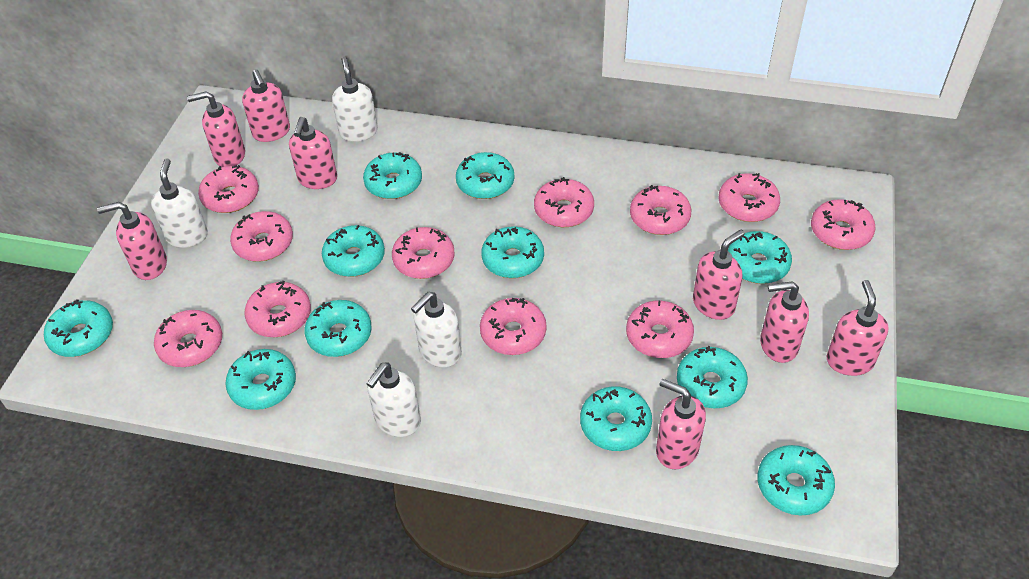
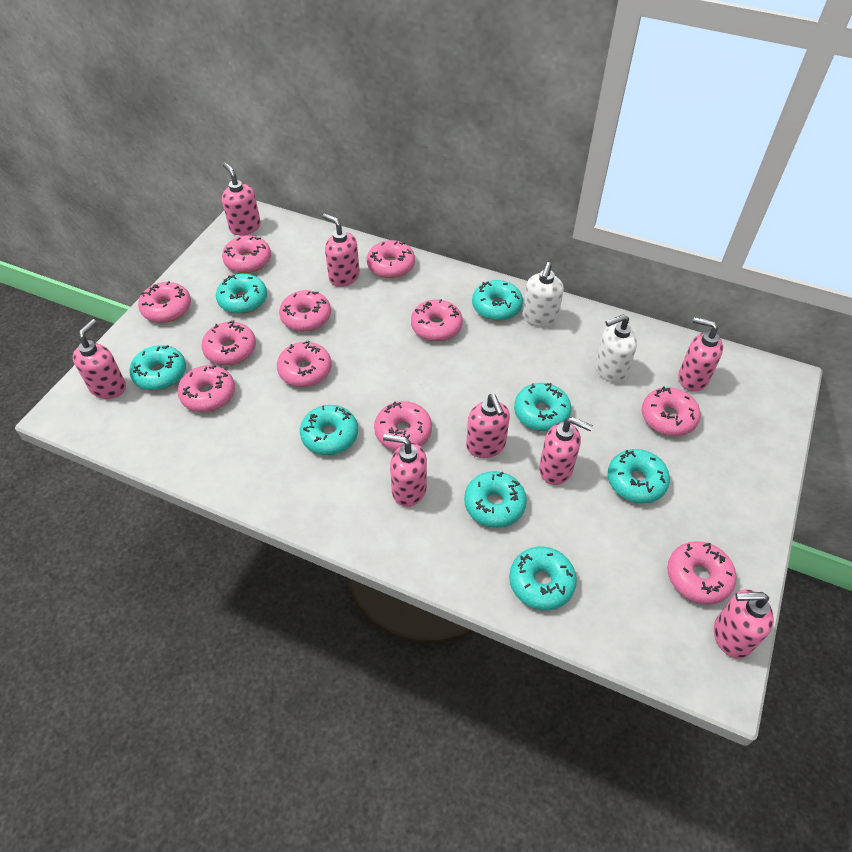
turquoise donut: 11 -> 8
white soap dispenser: 4 -> 2

